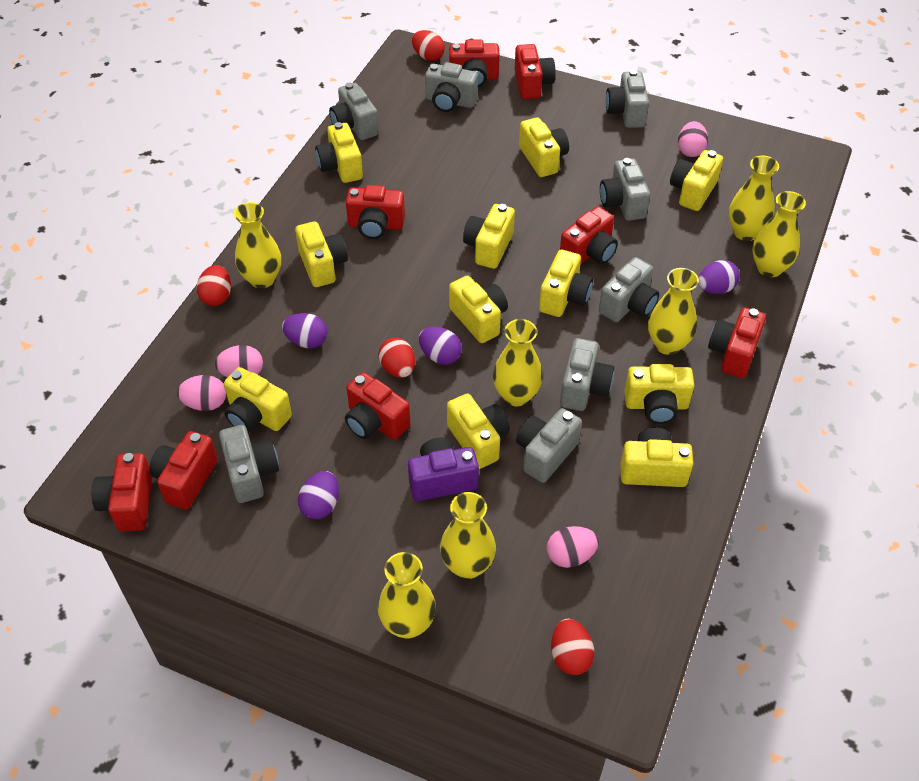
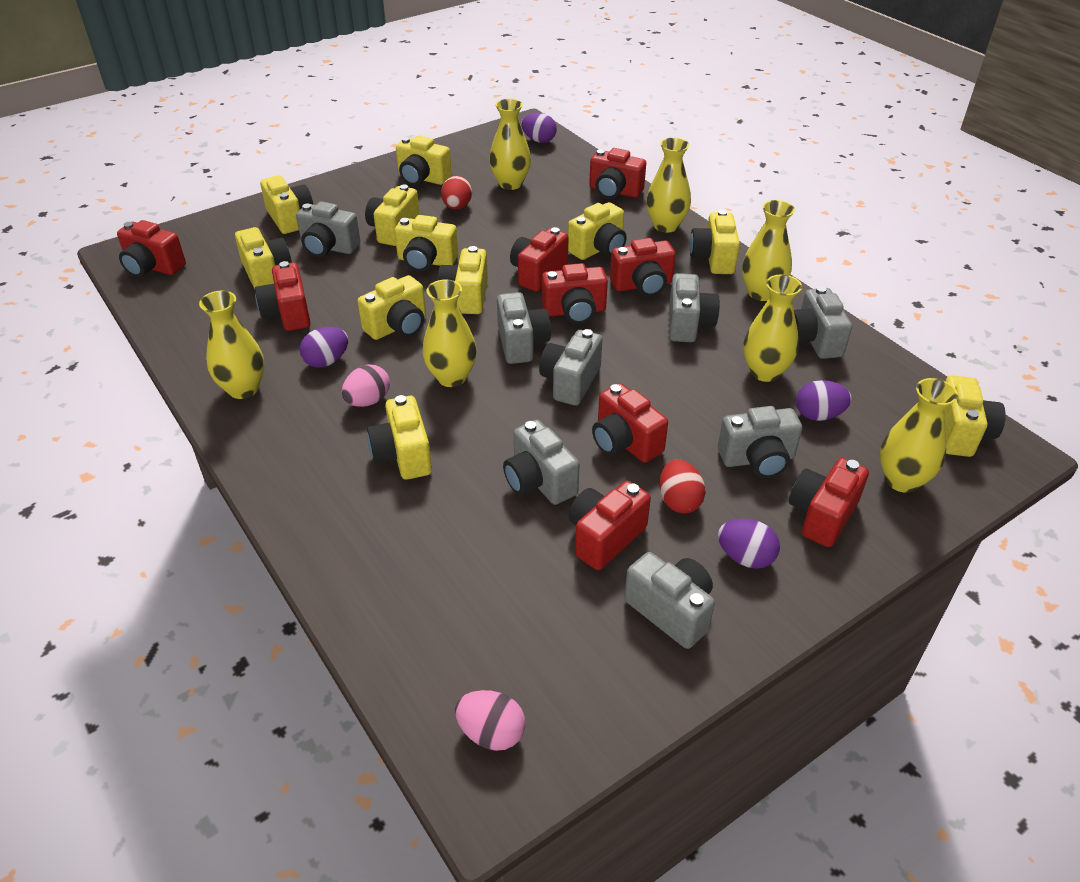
pink egg: 4 -> 2
purple camera: 1 -> 0
red camera: 8 -> 9
red egg: 4 -> 2

